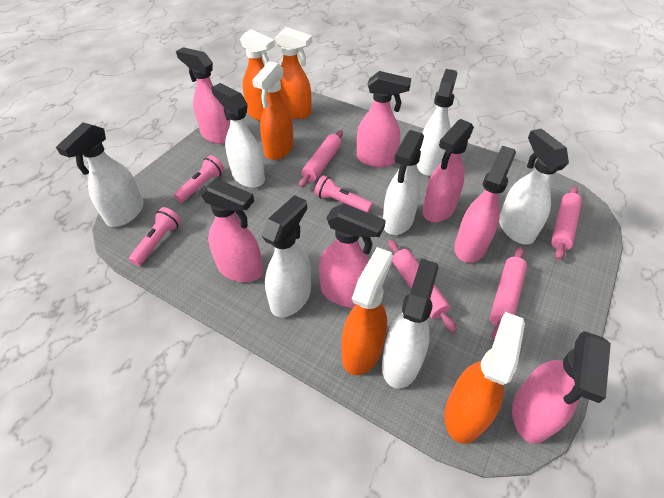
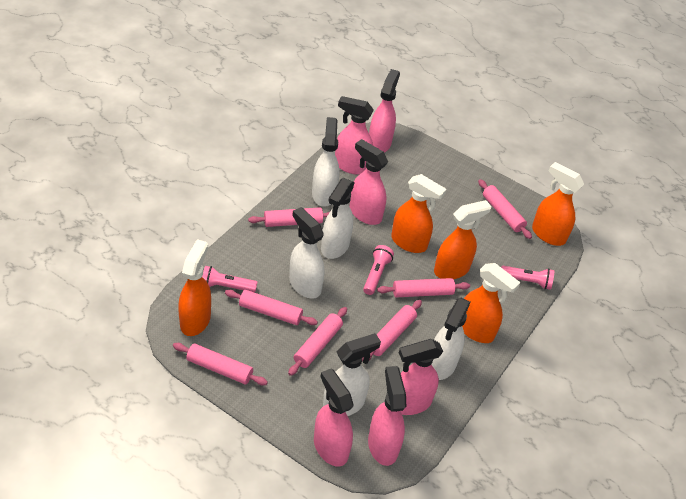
pink rolling pin: 4 -> 7
pink spray bottle: 7 -> 6
white spray bottle: 7 -> 5

